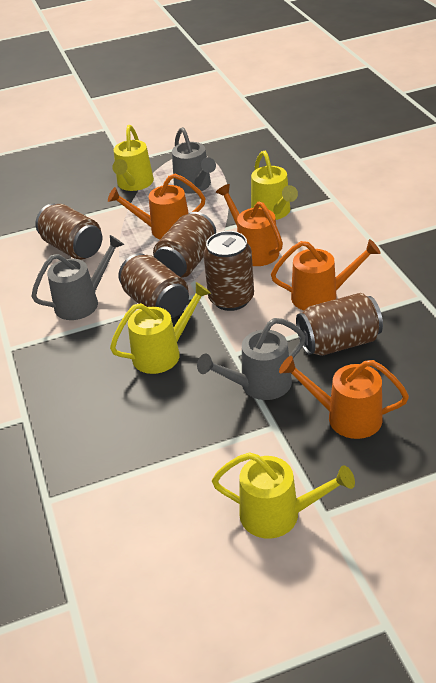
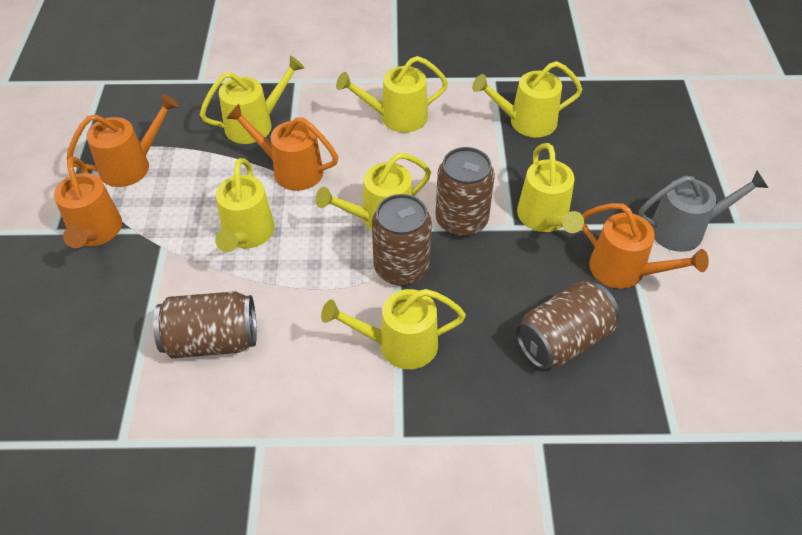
brown can: 5 -> 4
grey watering can: 3 -> 1
yellow watering can: 4 -> 7

